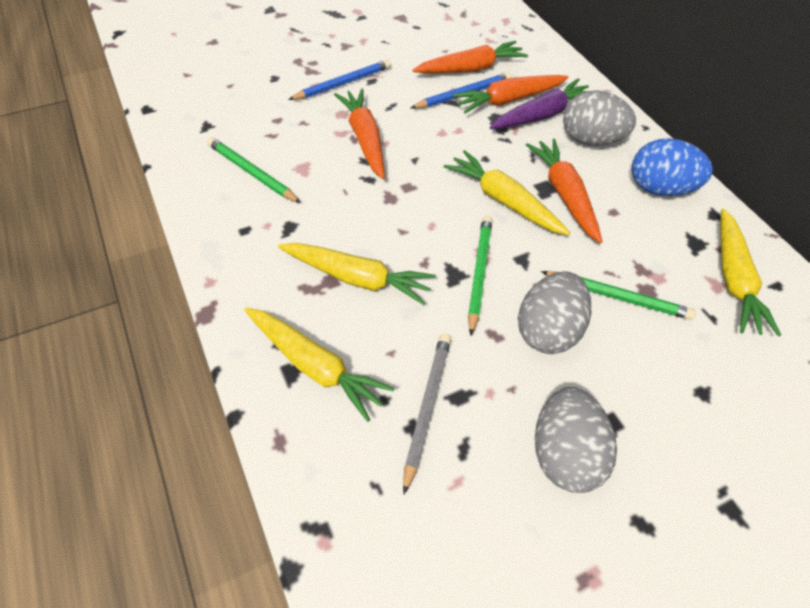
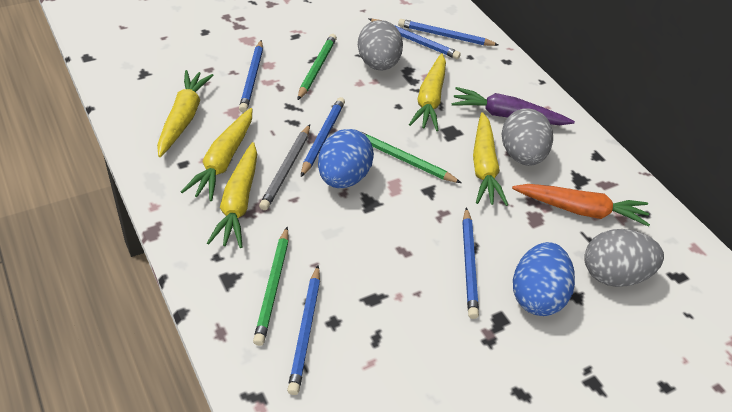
blue egg: 1 -> 2
blue pencil: 2 -> 6
orange carrot: 4 -> 1
yellow carrot: 4 -> 5

